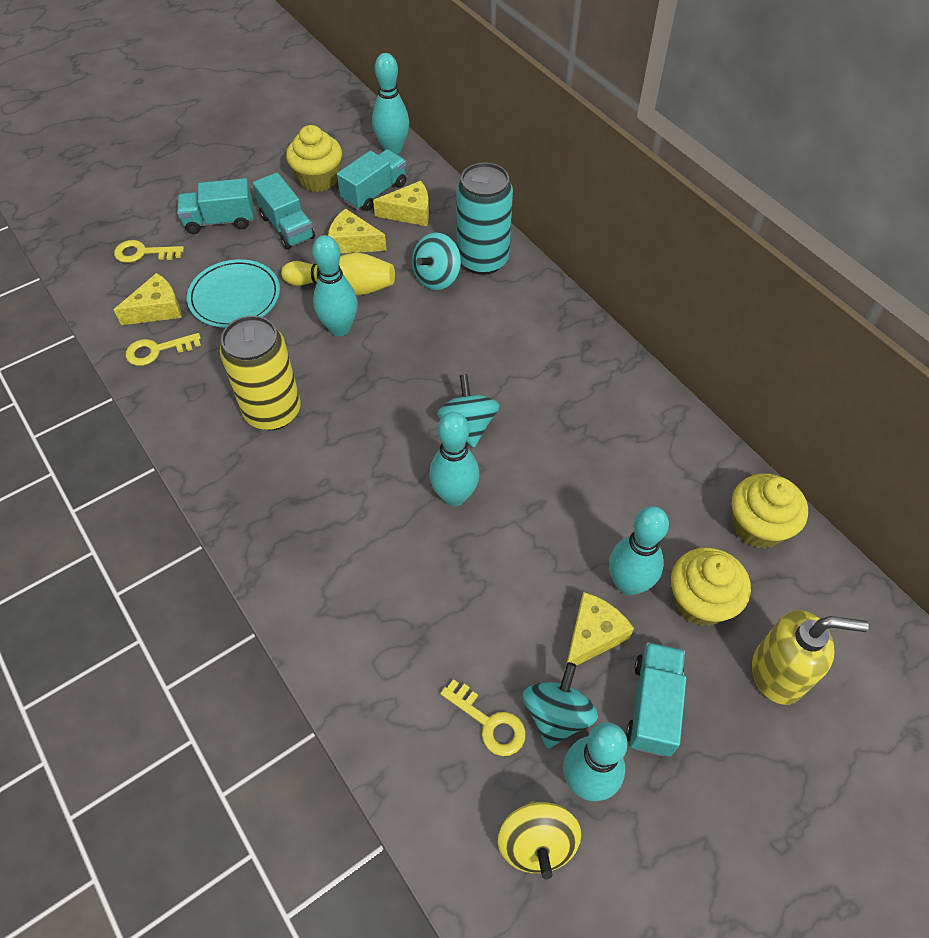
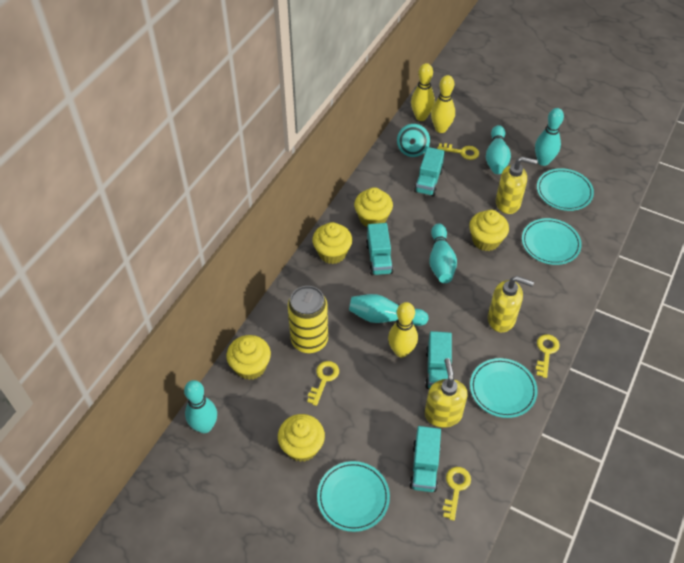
turquoise can: 1 -> 0
turquoise plate: 1 -> 4
turquoise spinning top: 3 -> 1
yellow bowling pin: 1 -> 3
yellow cheese: 4 -> 0
yellow cupcake: 3 -> 5
yellow key: 3 -> 4
yellow soap dispenser: 1 -> 3
yellow spinning top: 1 -> 0

